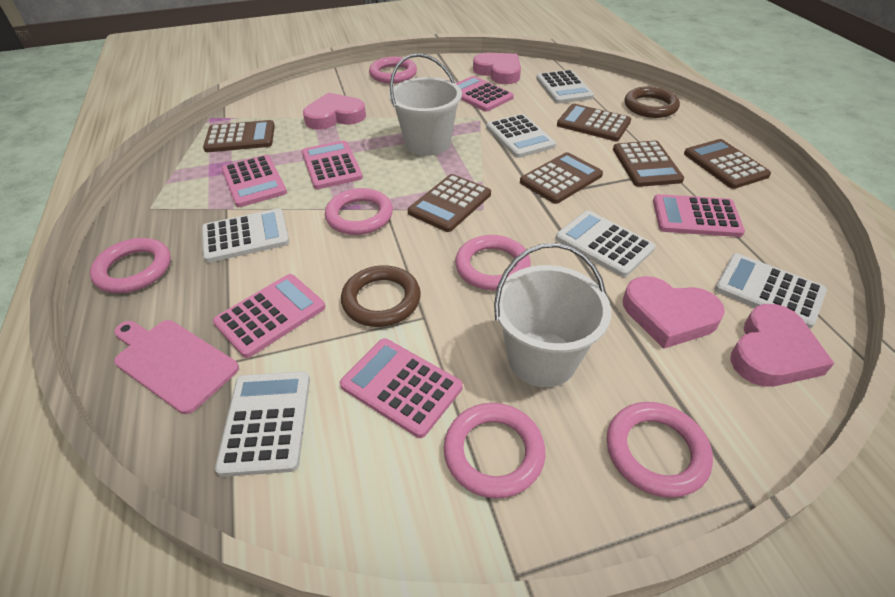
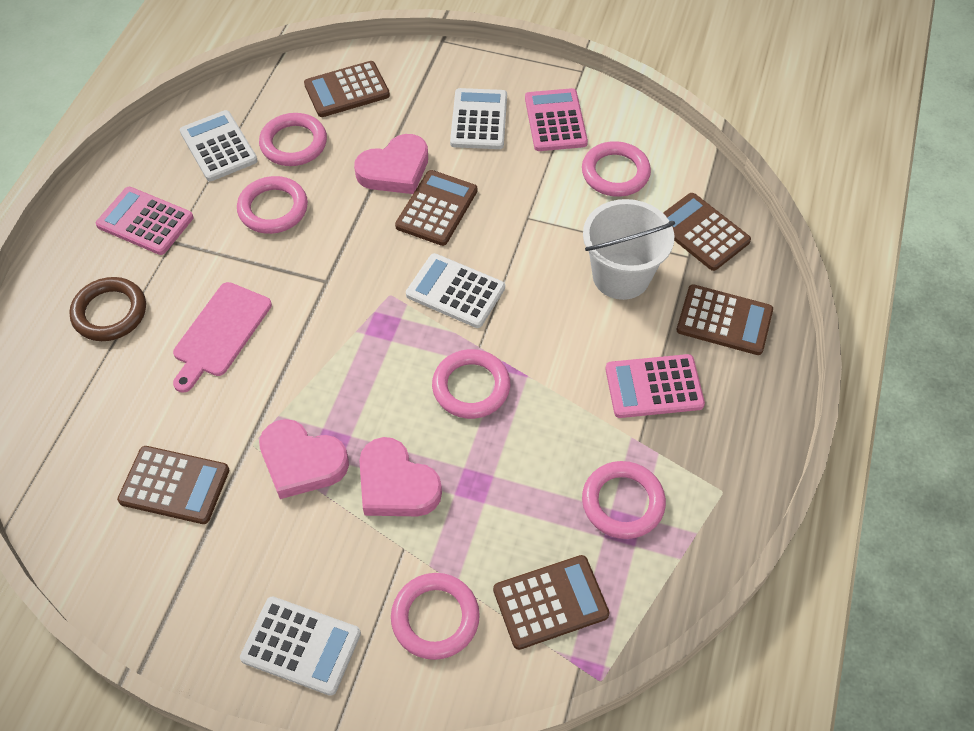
brown ring: 2 -> 1
pink calculator: 6 -> 3
pink heart: 4 -> 3
white bucket: 2 -> 1
white calculator: 6 -> 4

